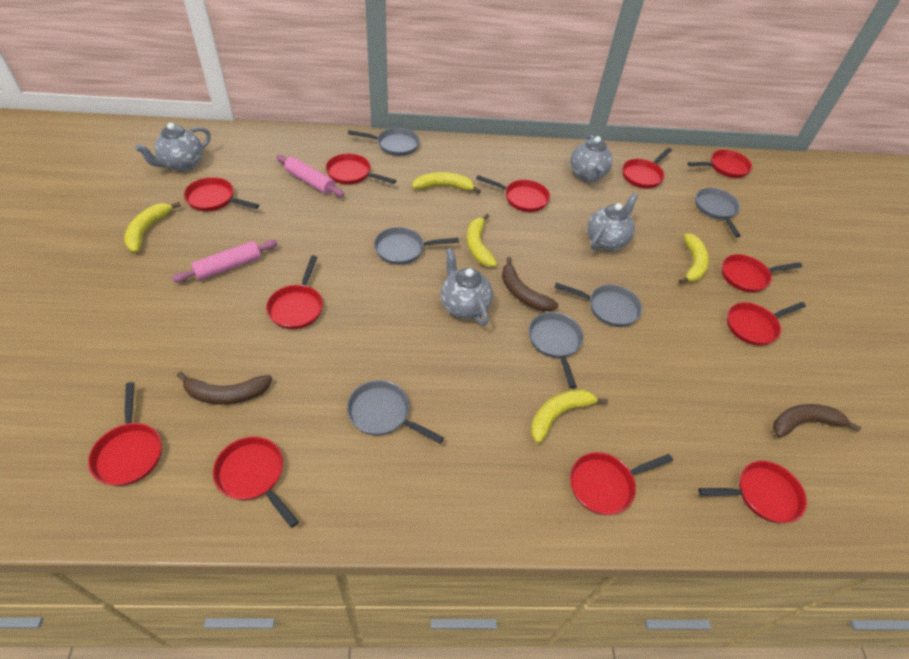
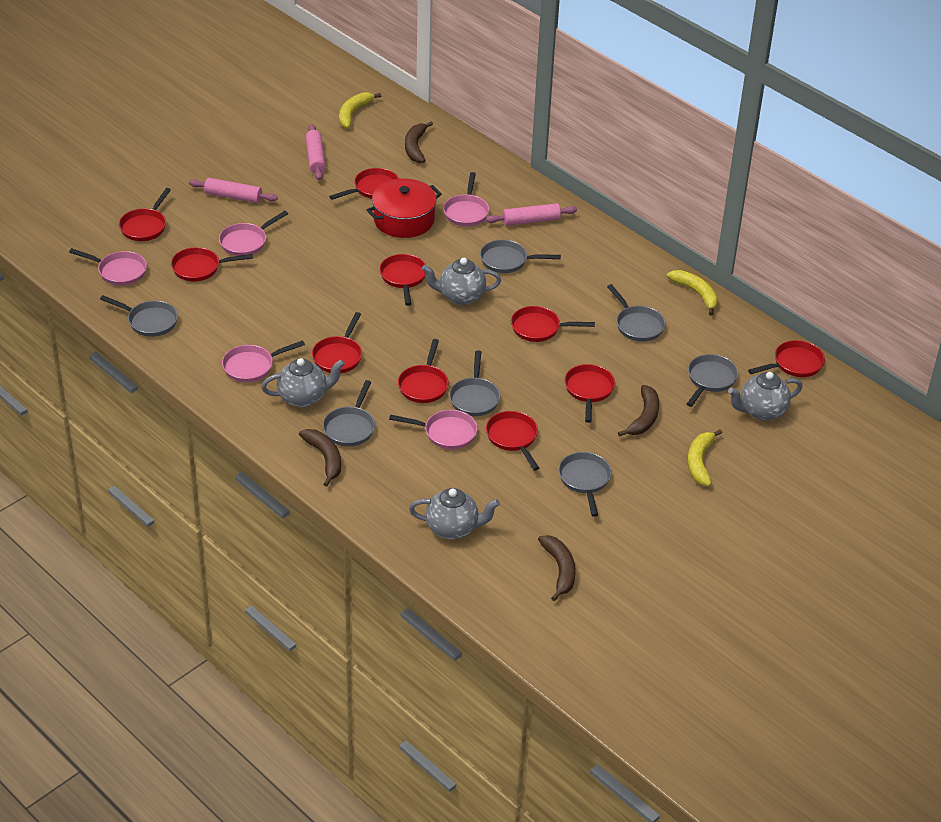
brown banana: 3 -> 4
grey pan: 6 -> 7
pink pan: 0 -> 5
pink rolling pin: 2 -> 3
red pan: 12 -> 10
red pot: 0 -> 1
yellow banana: 5 -> 3

